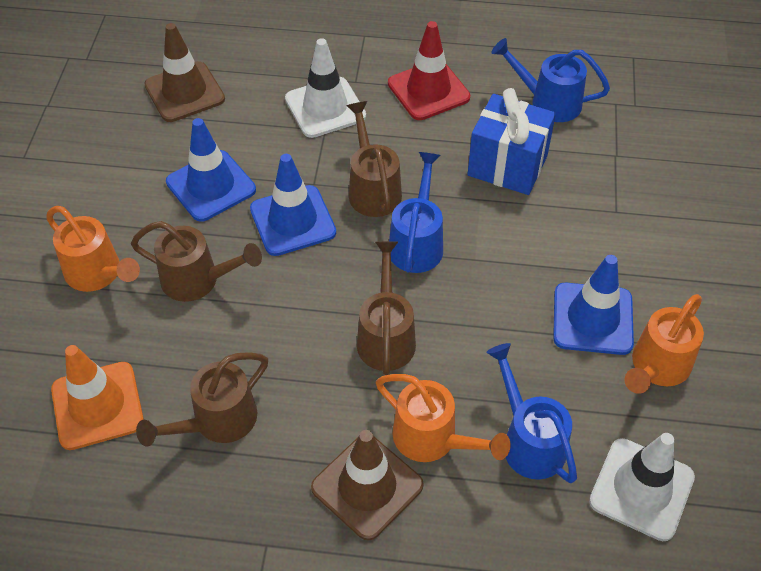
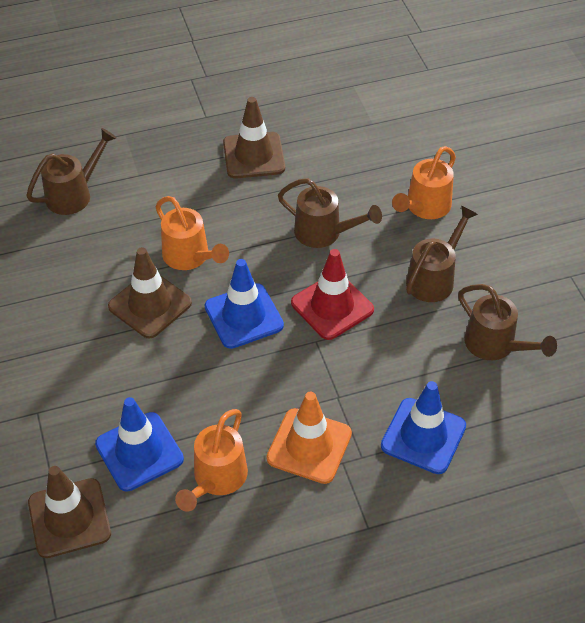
blue gift: 1 -> 0
blue watering can: 3 -> 0
brown traffic cone: 2 -> 3
white traffic cone: 2 -> 0

